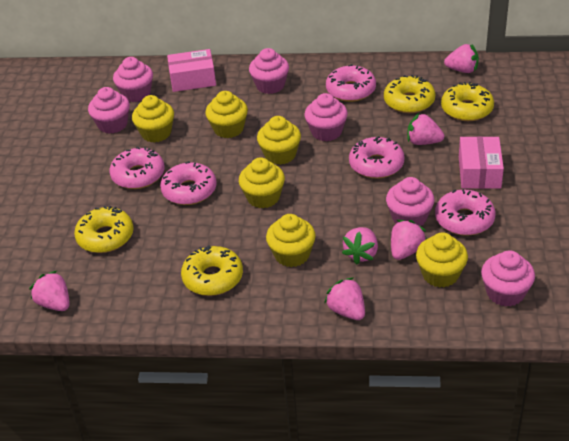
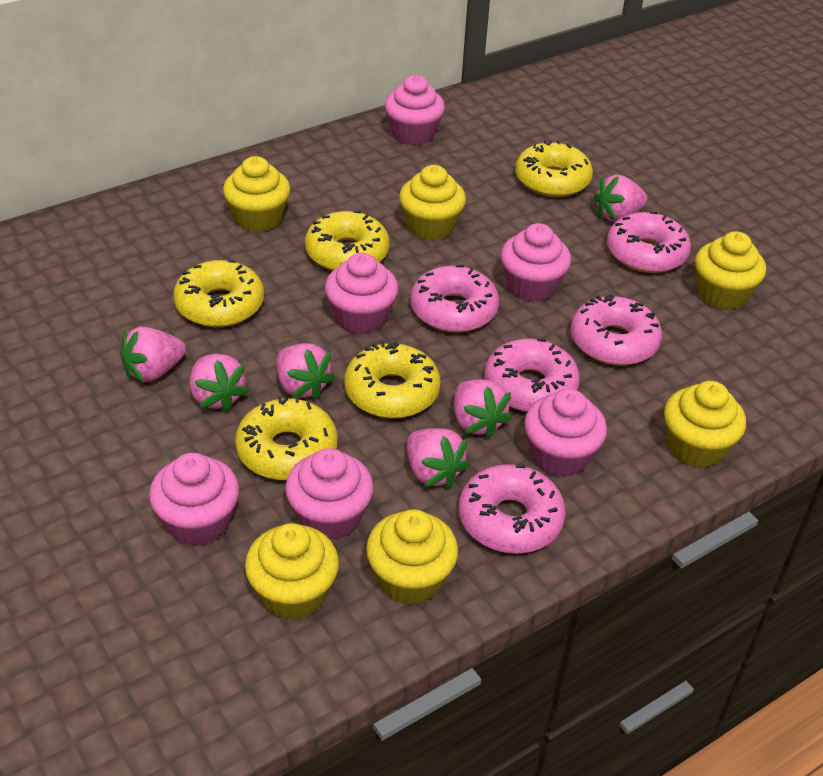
pink box: 2 -> 0
yellow donut: 4 -> 5

